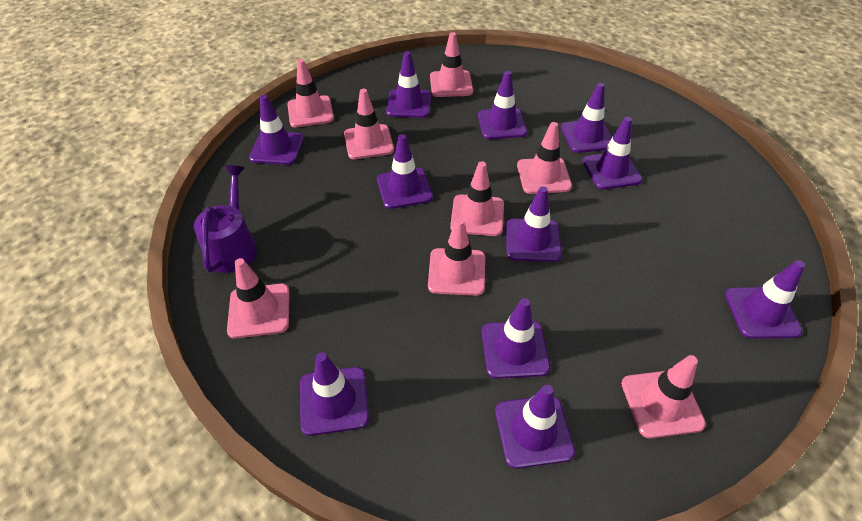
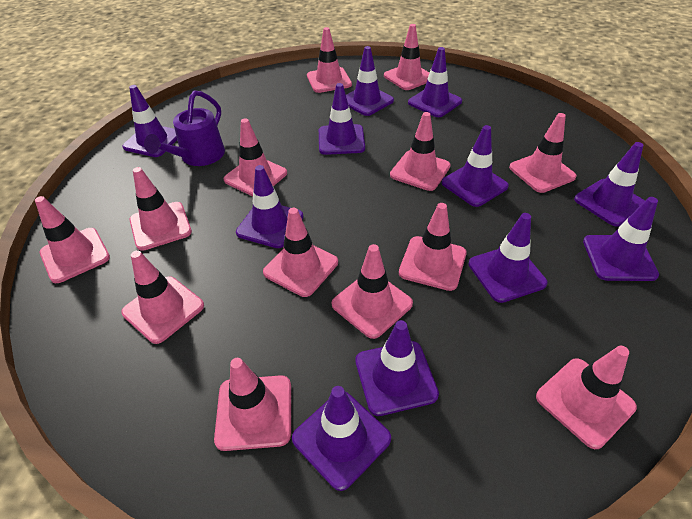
pink traffic cone: 8 -> 13

